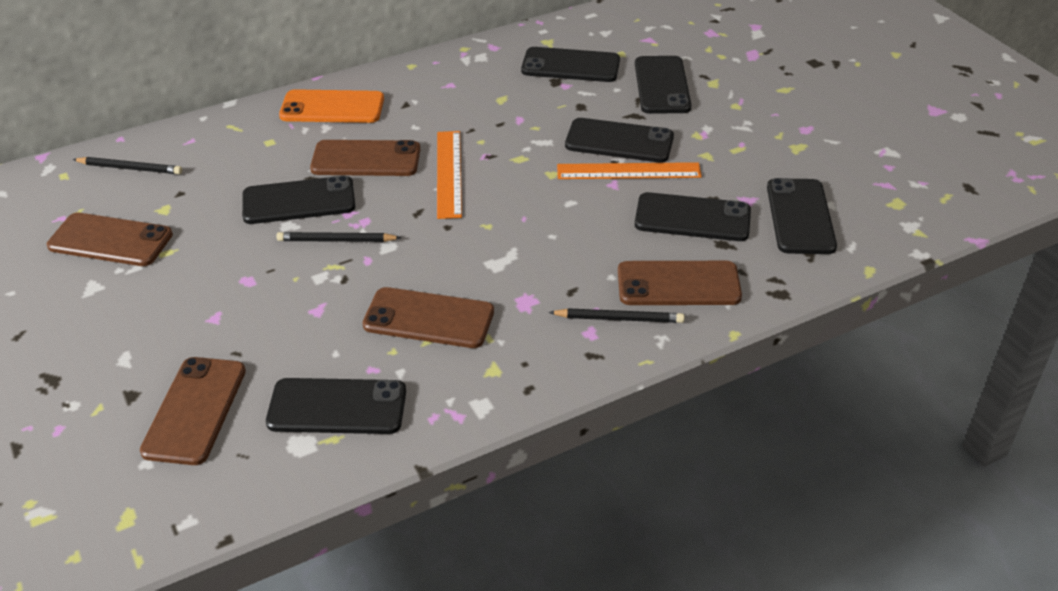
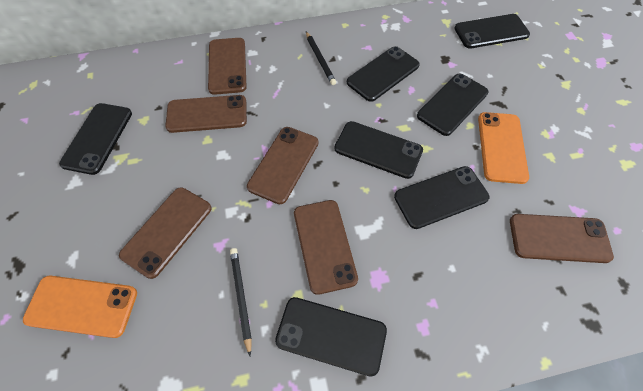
black pencil: 3 -> 2
brown phone: 5 -> 6
orange phone: 1 -> 2
orange ruler: 2 -> 0

